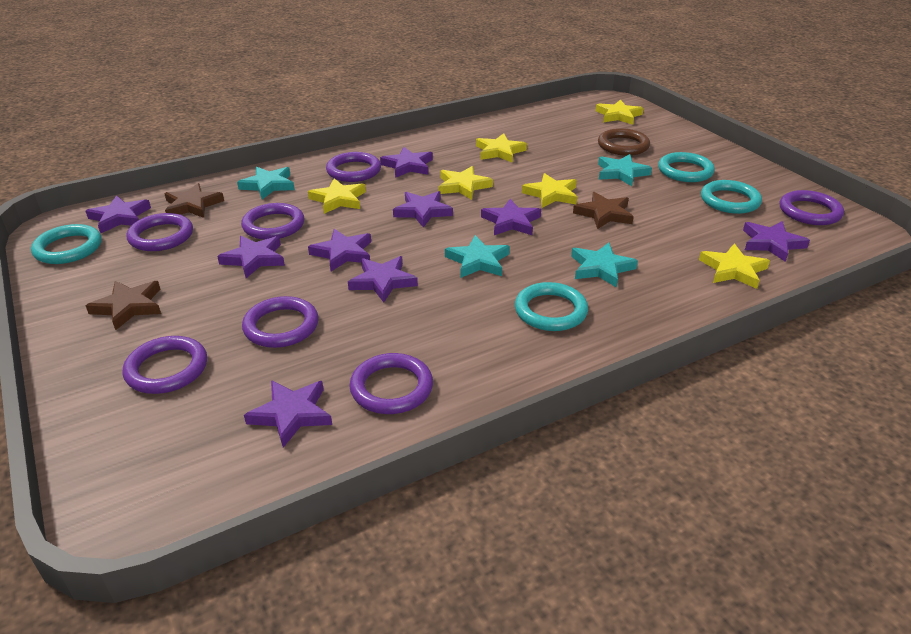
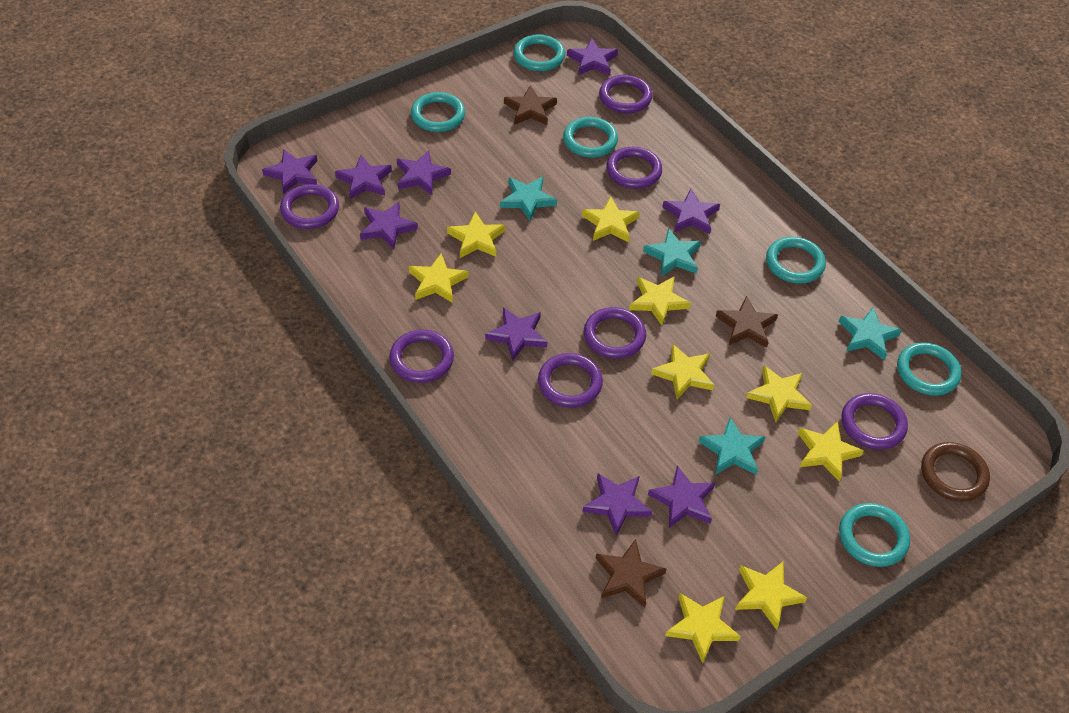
turquoise ring: 4 -> 6
yellow star: 6 -> 9

